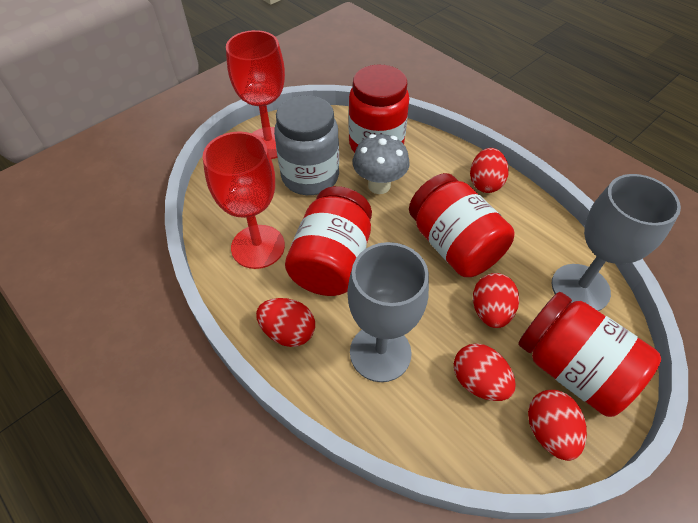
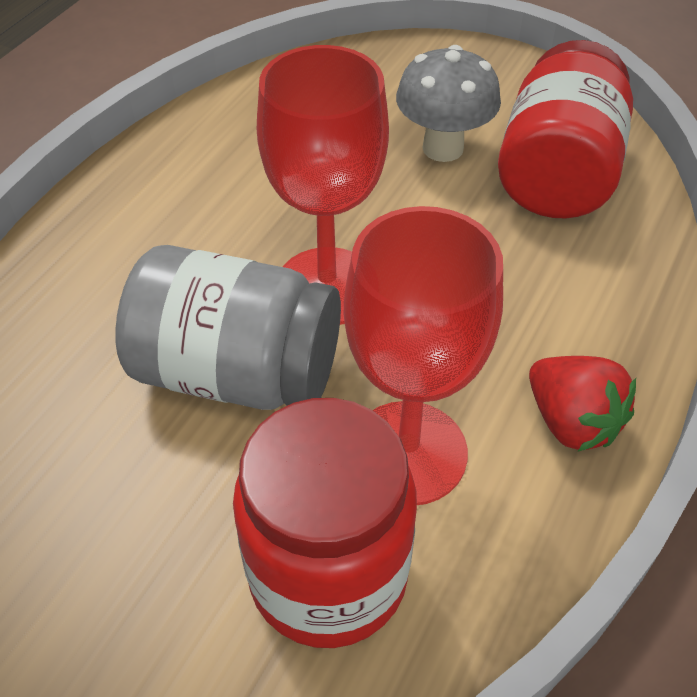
grey goblet: 2 -> 0
red egg: 5 -> 0
red jar: 4 -> 2
red strawberry: 0 -> 1

